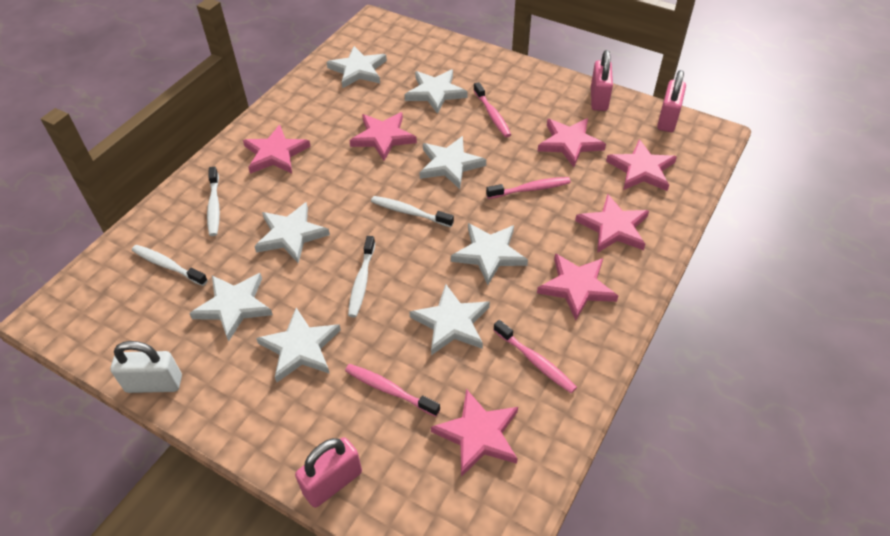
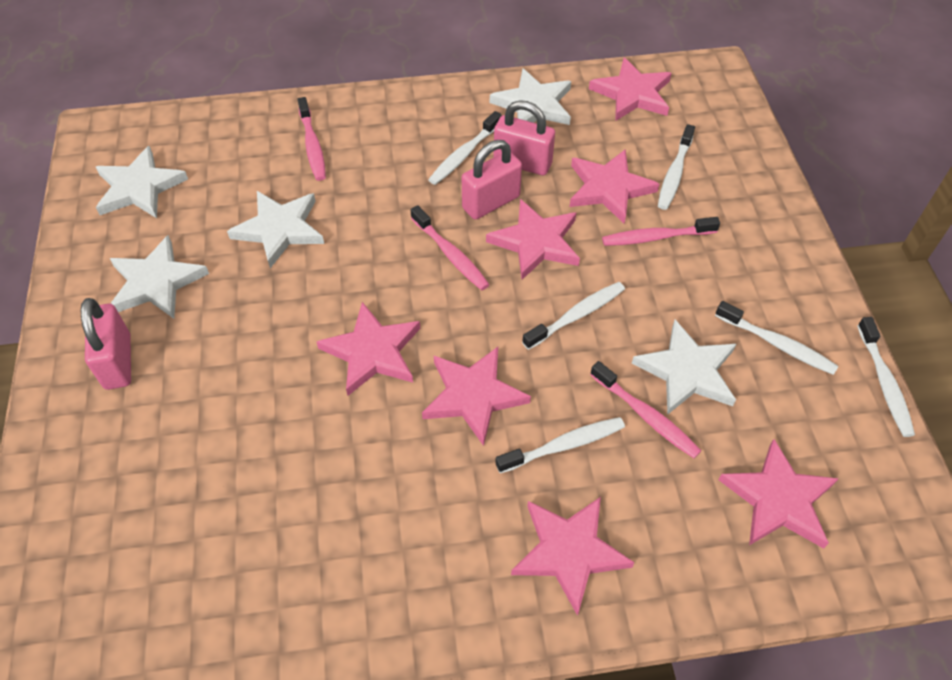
white padlock: 1 -> 0
white star: 8 -> 5
white toothbrush: 4 -> 6

